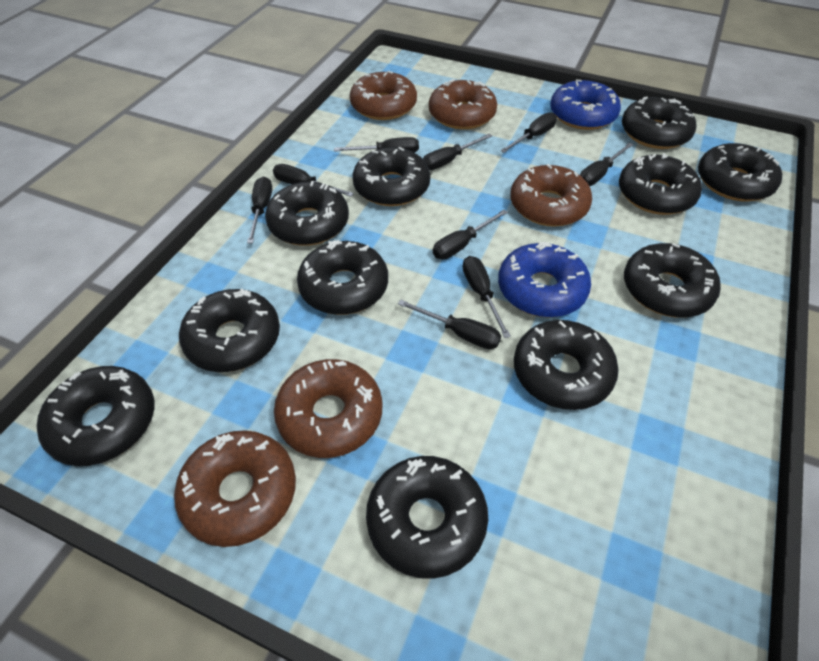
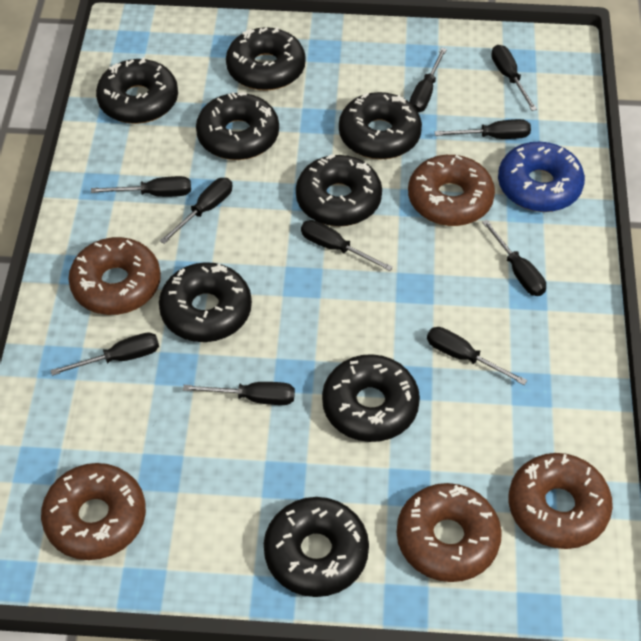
black donut: 11 -> 8
black screwdriver: 9 -> 10
blue donut: 2 -> 1

